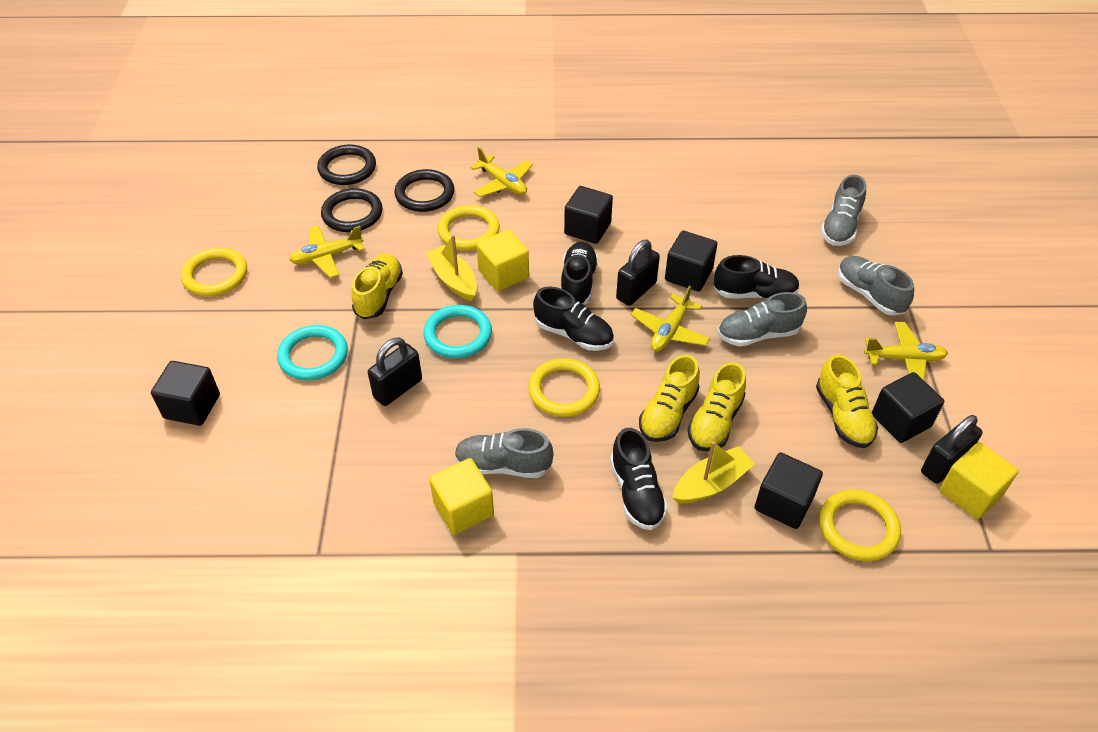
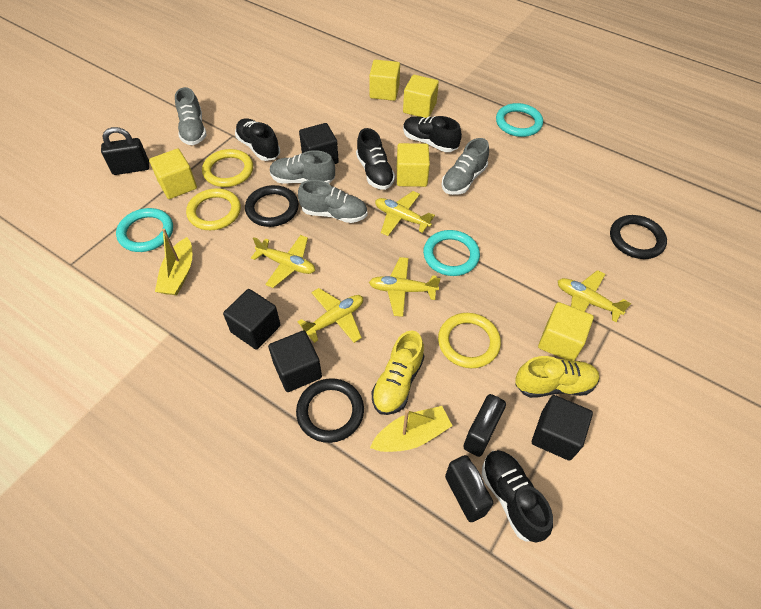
black cube: 5 -> 4
turquoise ring: 2 -> 3
yellow cube: 3 -> 5
yellow plane: 4 -> 5
yellow ring: 4 -> 3
yellow shoe: 4 -> 2

